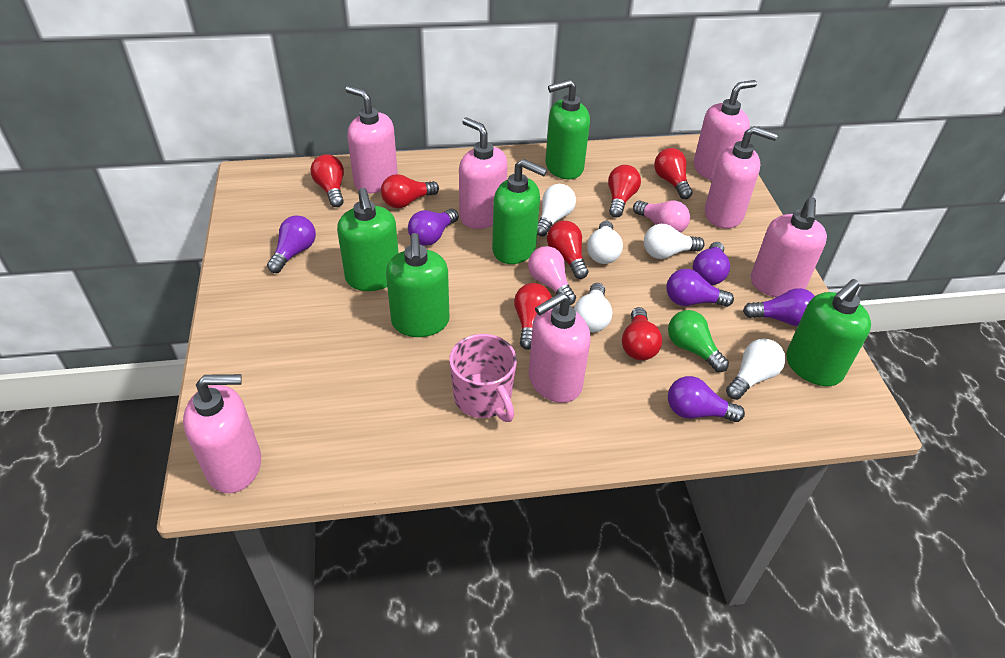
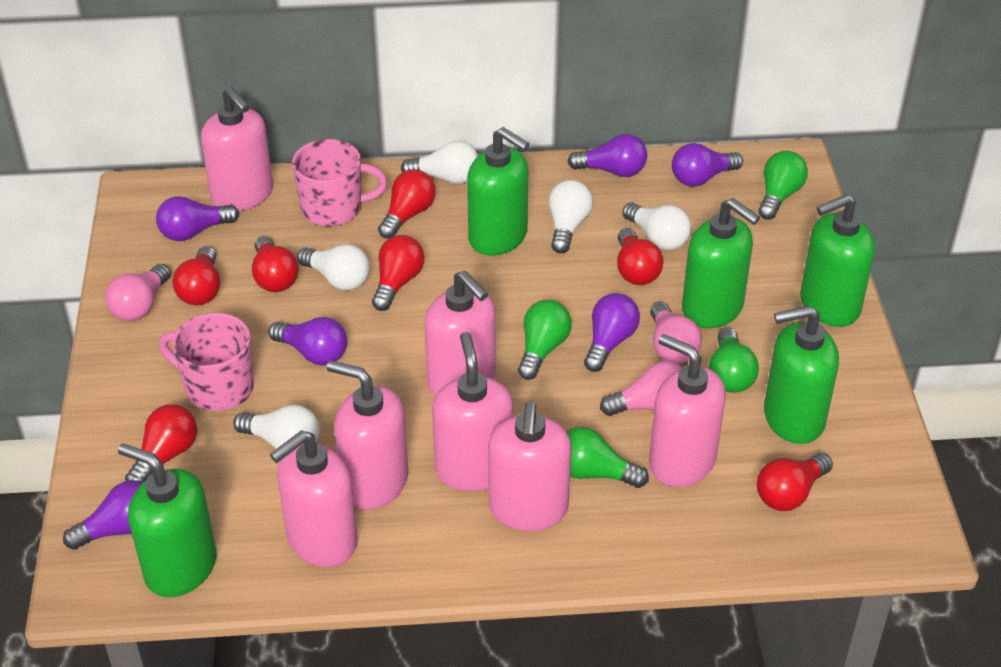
green light bulb: 1 -> 4
pink light bulb: 2 -> 3
pink mug: 1 -> 2

